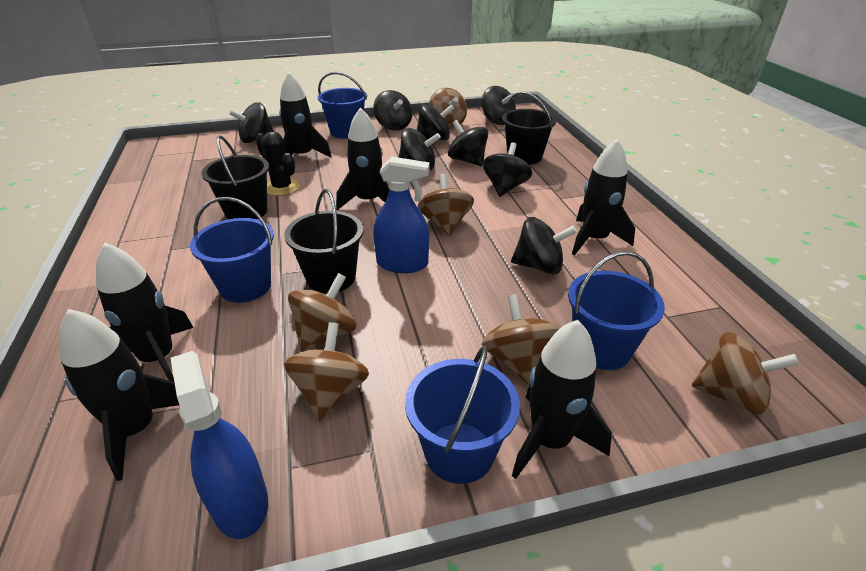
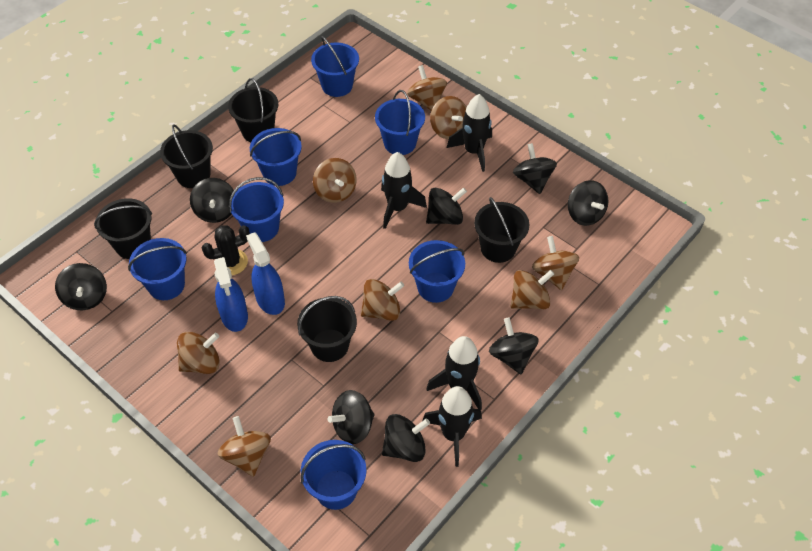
black bucket: 3 -> 5
black rocket: 6 -> 4
blue bucket: 4 -> 7
brown spinning top: 6 -> 8

